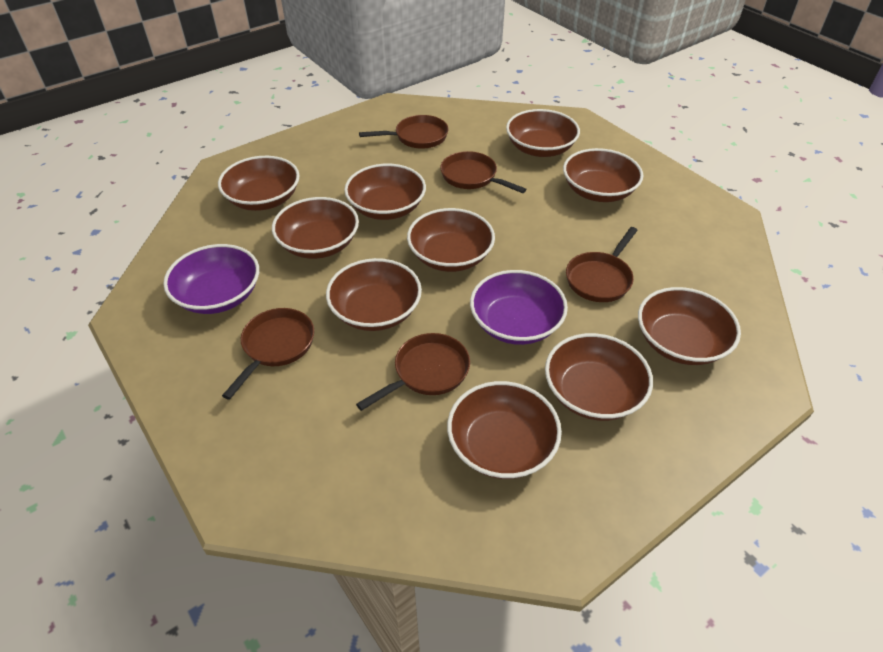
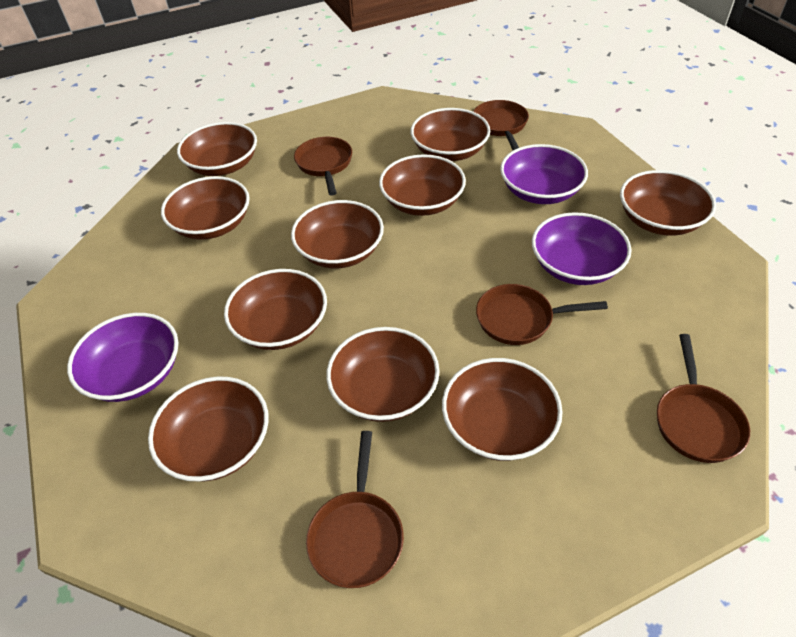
purple bowl: 2 -> 3

